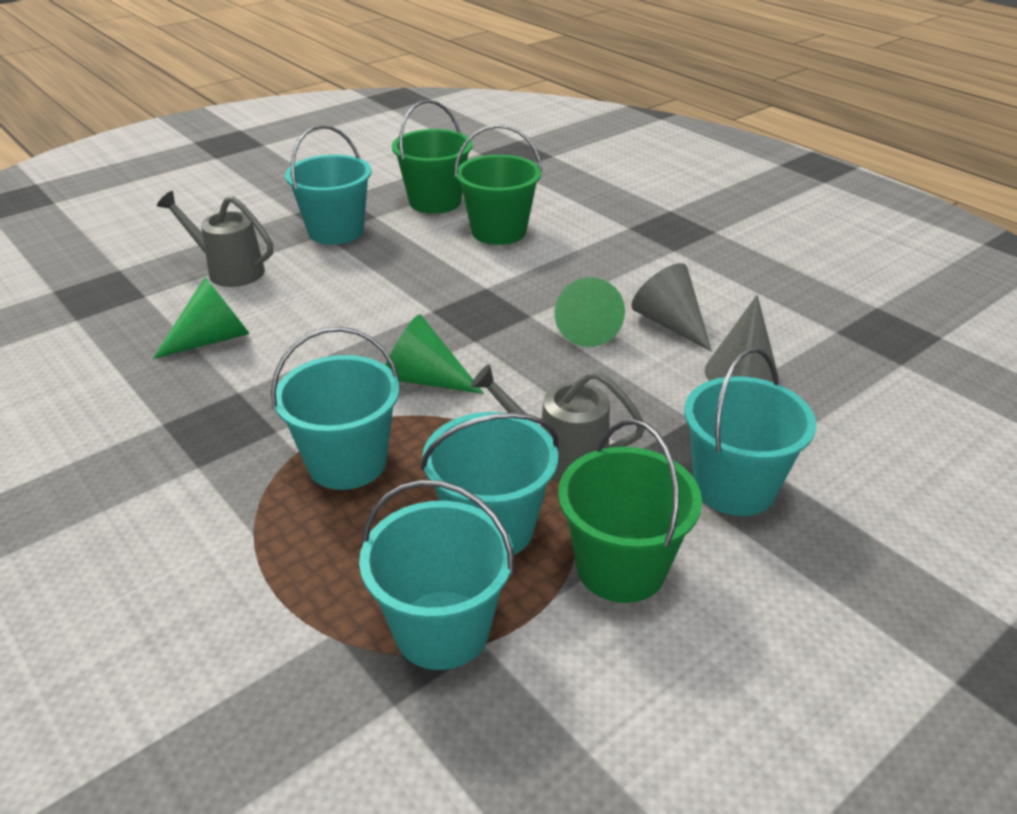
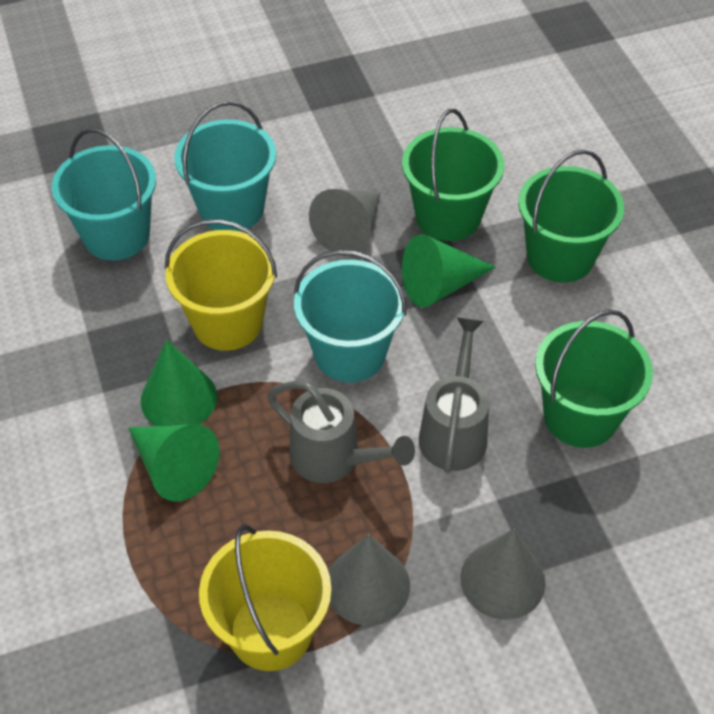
grey cone: 2 -> 3
turquoise bucket: 5 -> 3
yellow bucket: 0 -> 2

